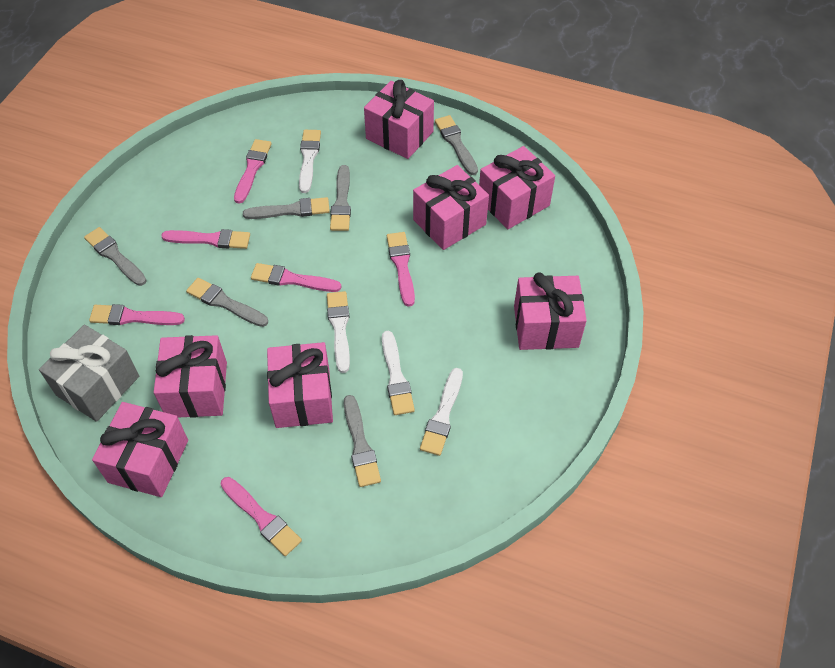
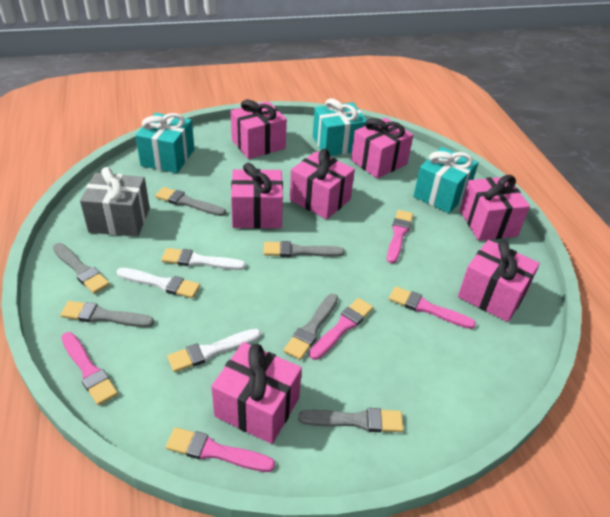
pink brush: 6 -> 5
turquoise gift: 0 -> 3
white brush: 4 -> 3

